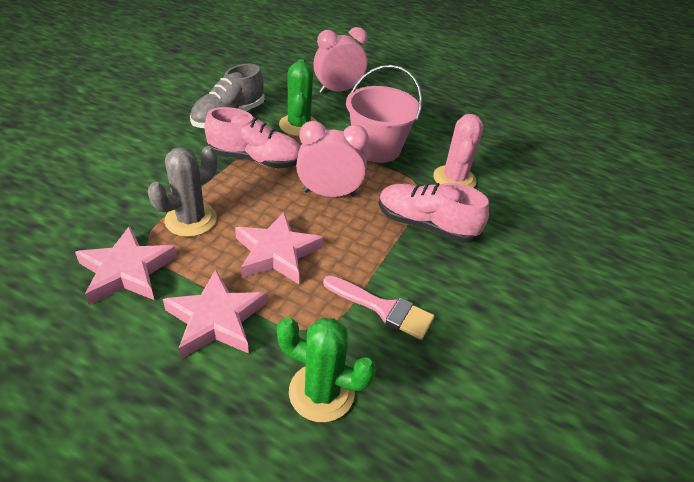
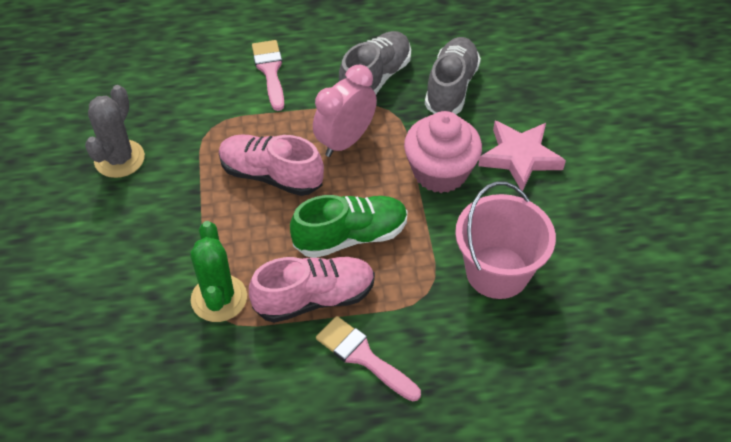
green cactus: 2 -> 1
green shoe: 0 -> 1
grey shoe: 1 -> 2
pink brush: 1 -> 2
pink cactus: 1 -> 0
pink clock: 2 -> 1
pink cupcake: 0 -> 1
pink star: 3 -> 1

